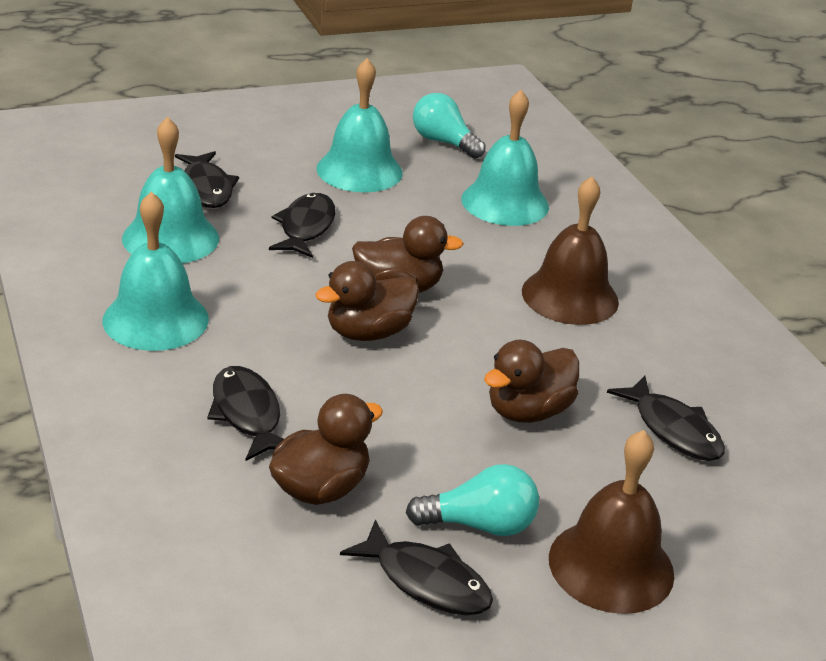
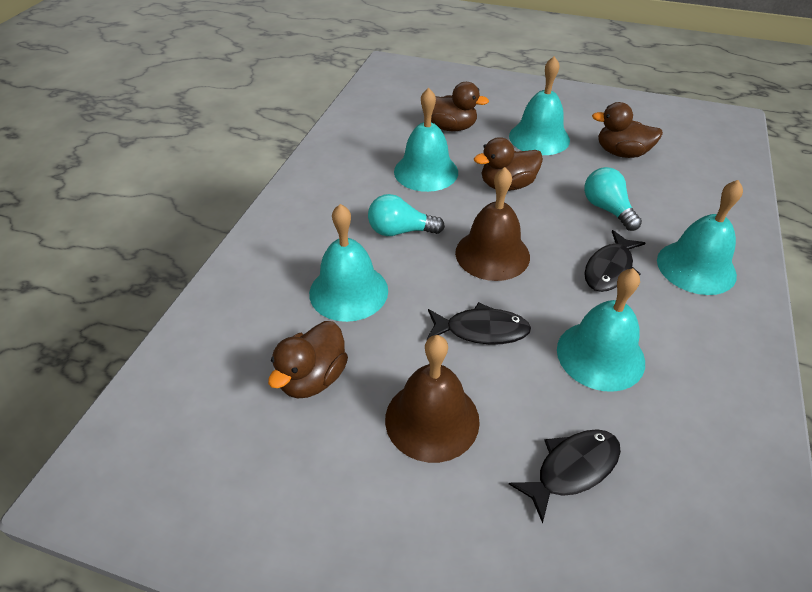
black fish: 5 -> 3
turquoise bell: 4 -> 5

